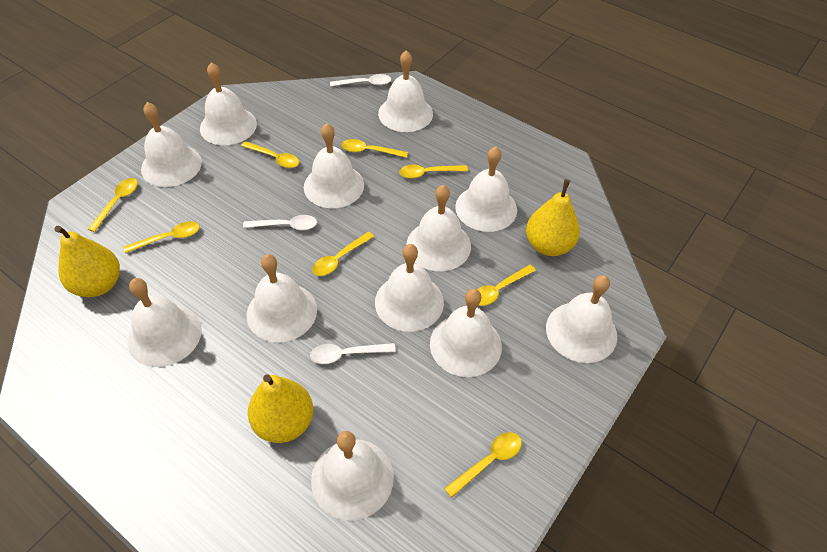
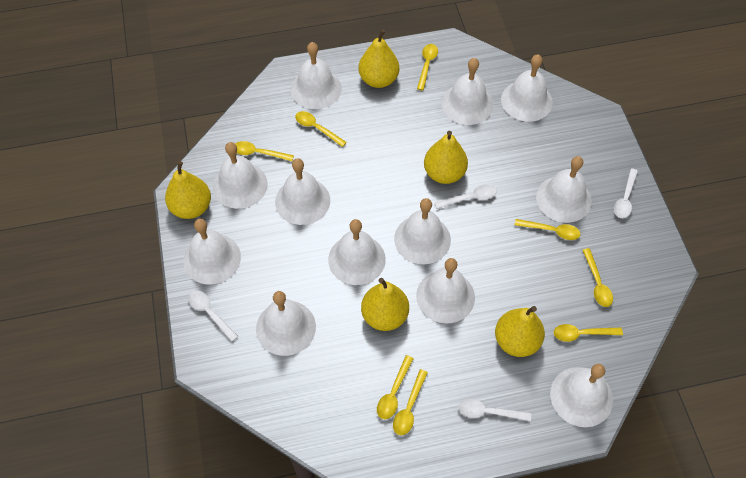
white spoon: 3 -> 4
yellow pear: 3 -> 5

